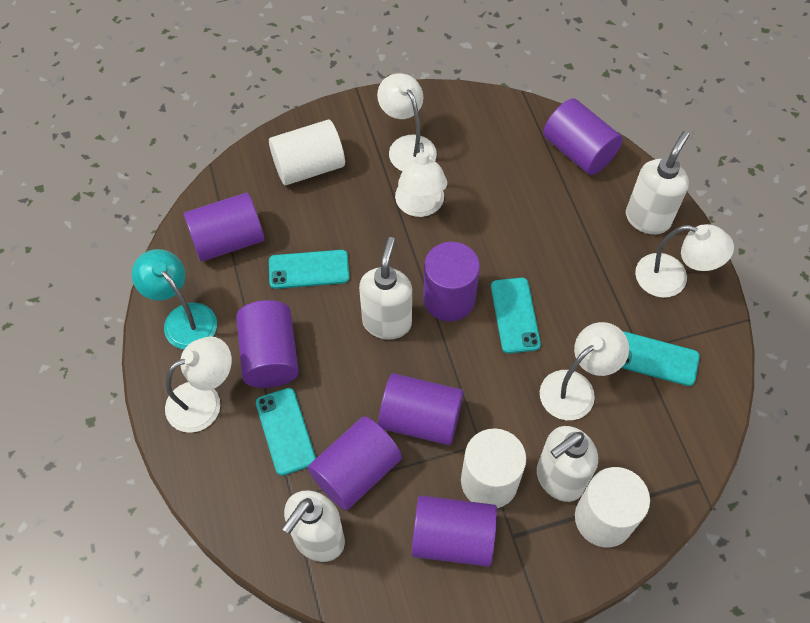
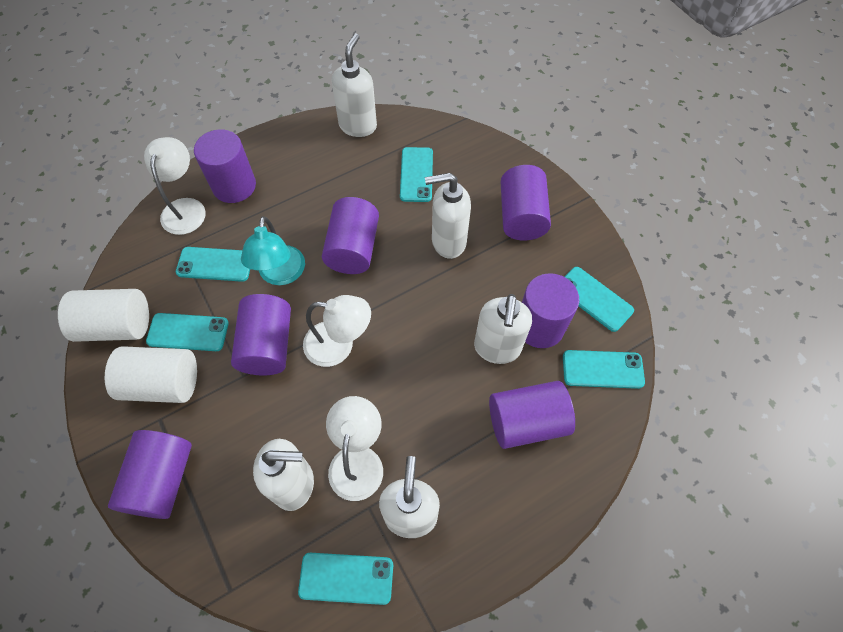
turquoise phone: 4 -> 6
white cylinder: 3 -> 2
white lamp: 5 -> 3
white soap dispenser: 4 -> 5

